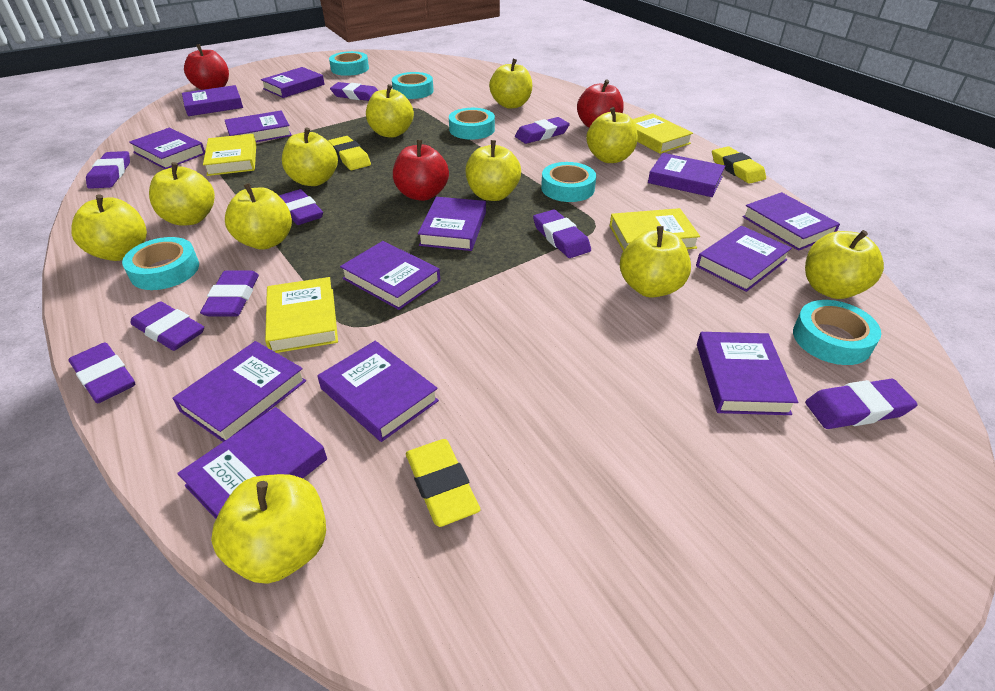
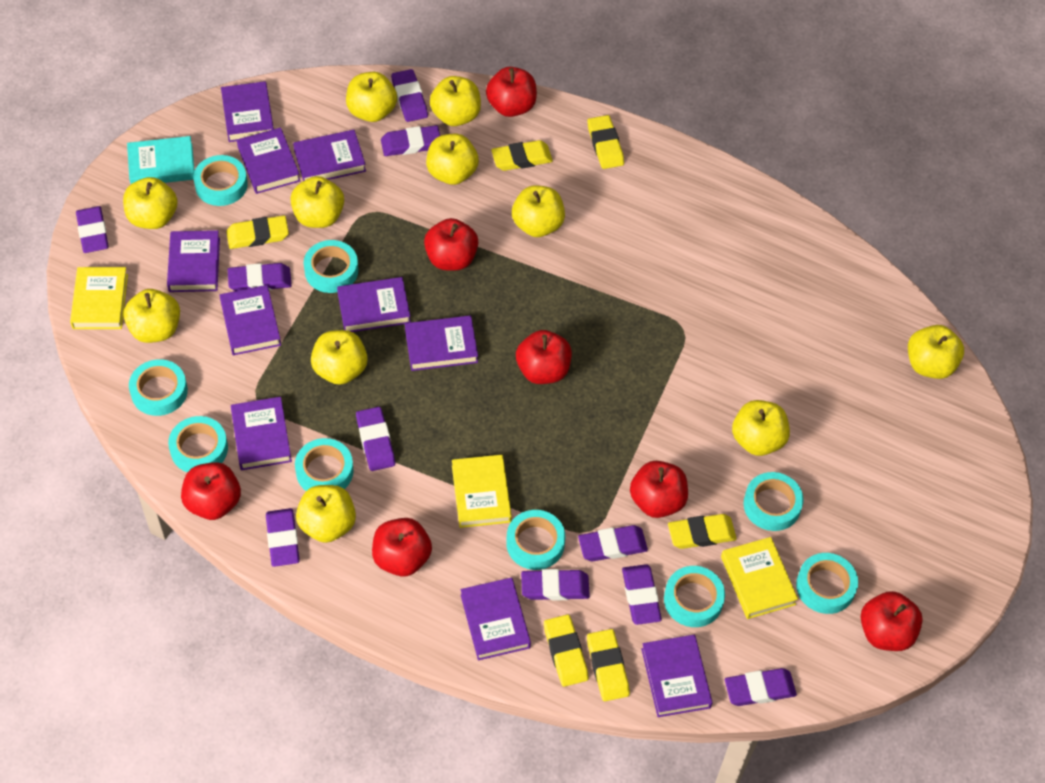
purple book: 13 -> 10
purple eraser: 9 -> 10
red apple: 3 -> 7
turquoise book: 0 -> 1
turquoise tape: 6 -> 9
yellow book: 4 -> 3
yellow eraser: 3 -> 6

